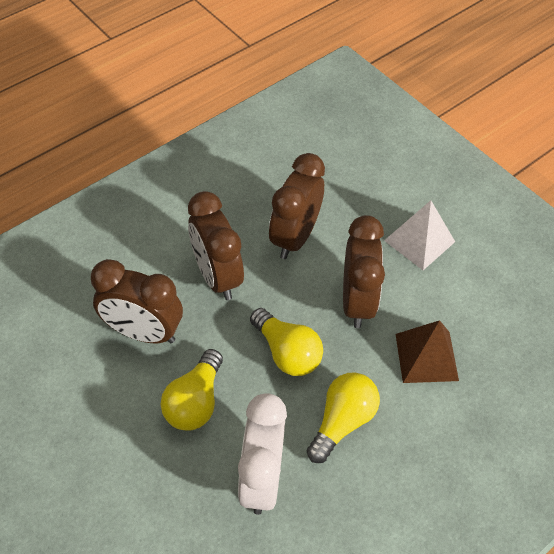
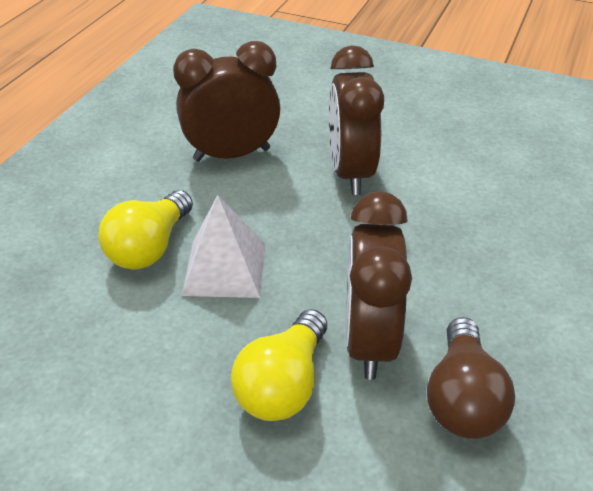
brown clock: 4 -> 3
brown light bulb: 0 -> 1
brown pyramid: 1 -> 0
white clock: 1 -> 0
yellow light bulb: 3 -> 2

